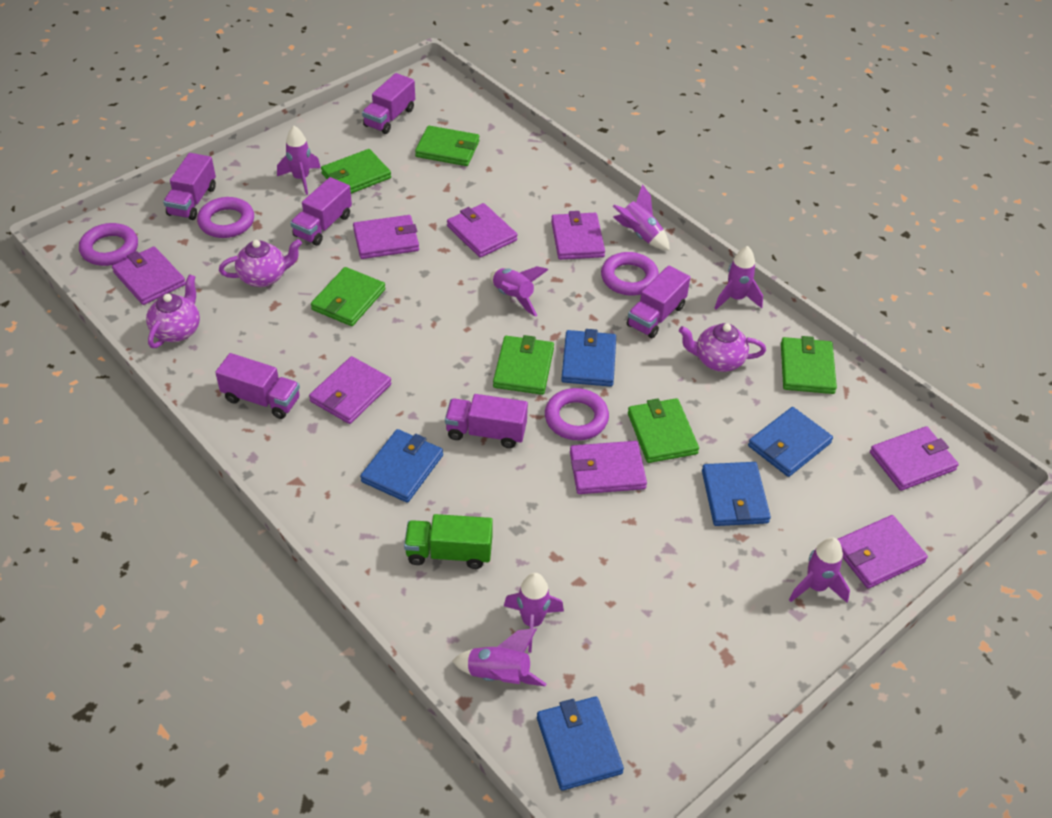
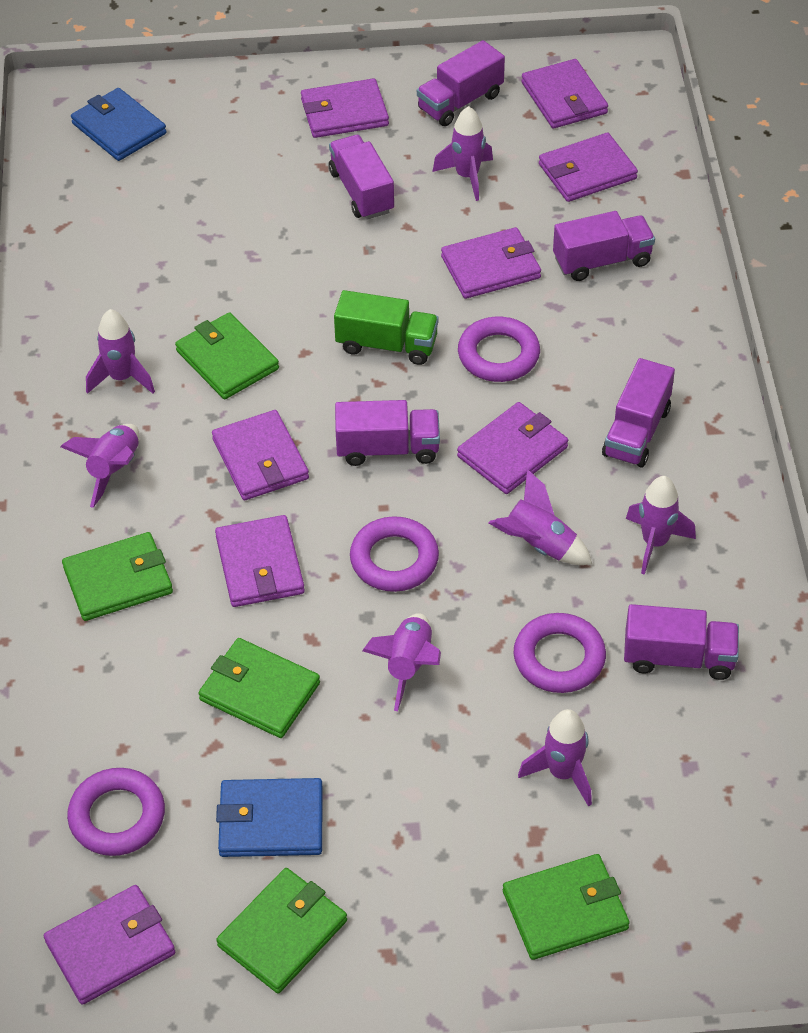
blue wallet: 5 -> 2
green wallet: 6 -> 5
purple teapot: 3 -> 0

